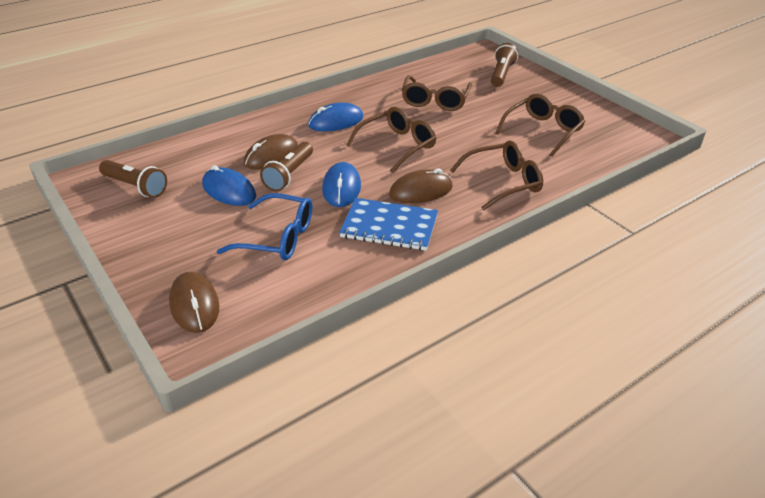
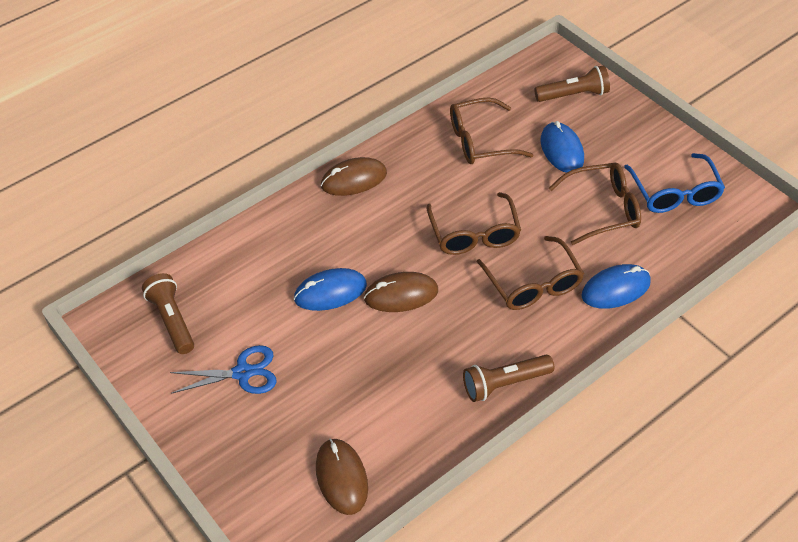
blue notebook: 1 -> 0
blue scissors: 0 -> 1

